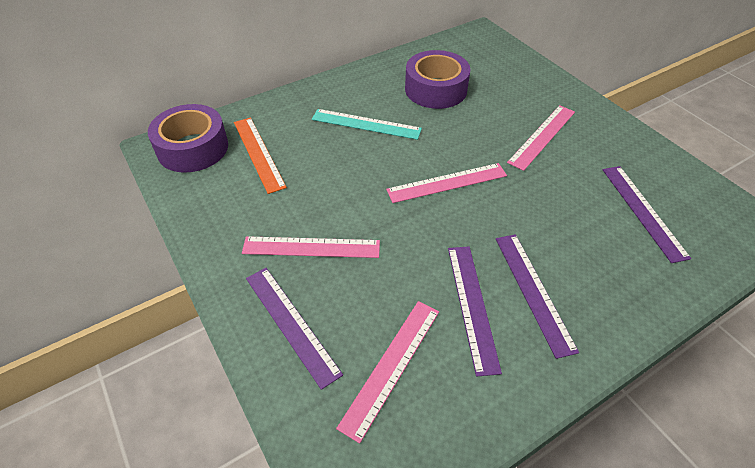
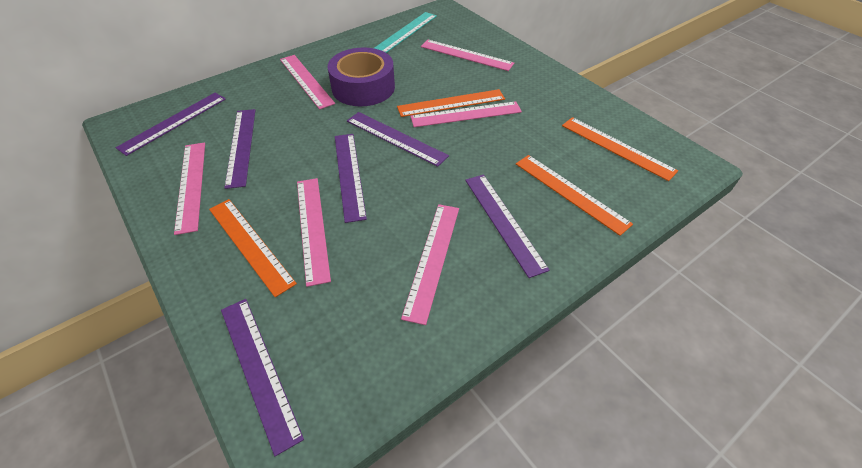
orange ruler: 1 -> 4
pink ruler: 4 -> 6
purple ruler: 4 -> 6
purple tape: 2 -> 1

